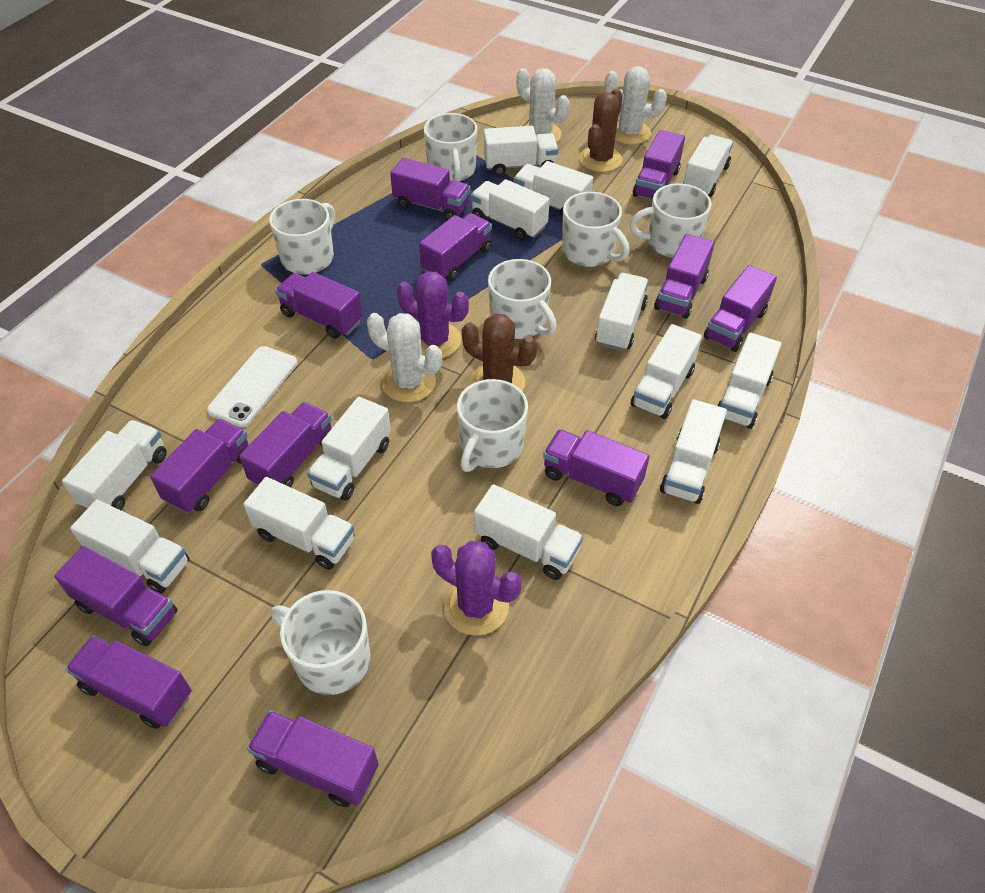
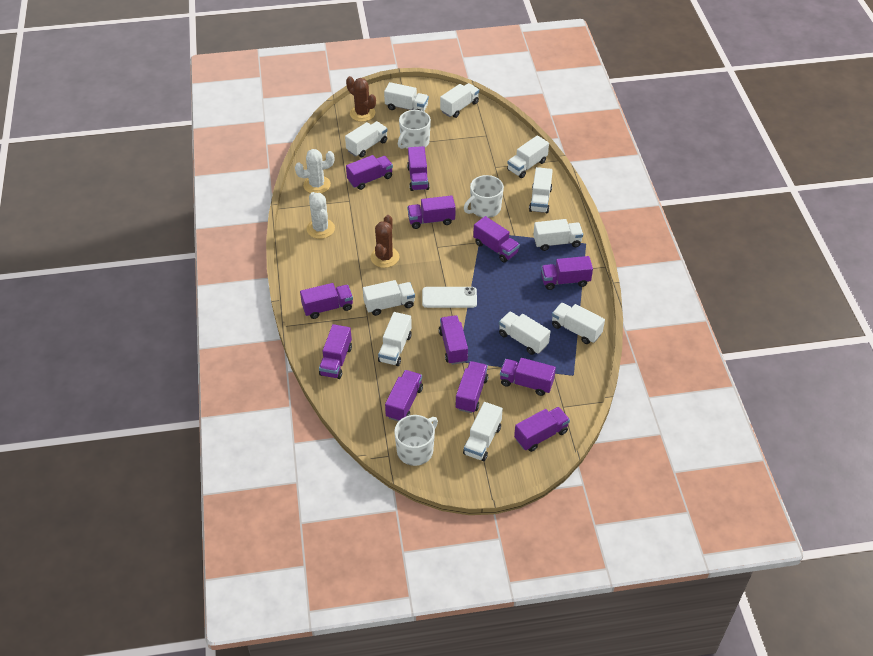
purple cactus: 2 -> 0
white cactus: 3 -> 2
white mug: 7 -> 3
white truck: 13 -> 11

